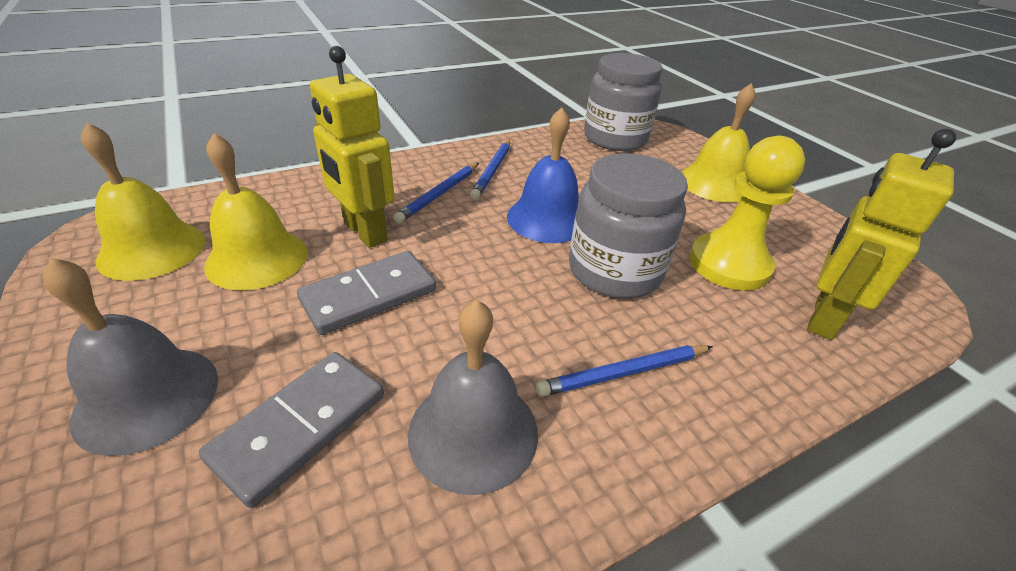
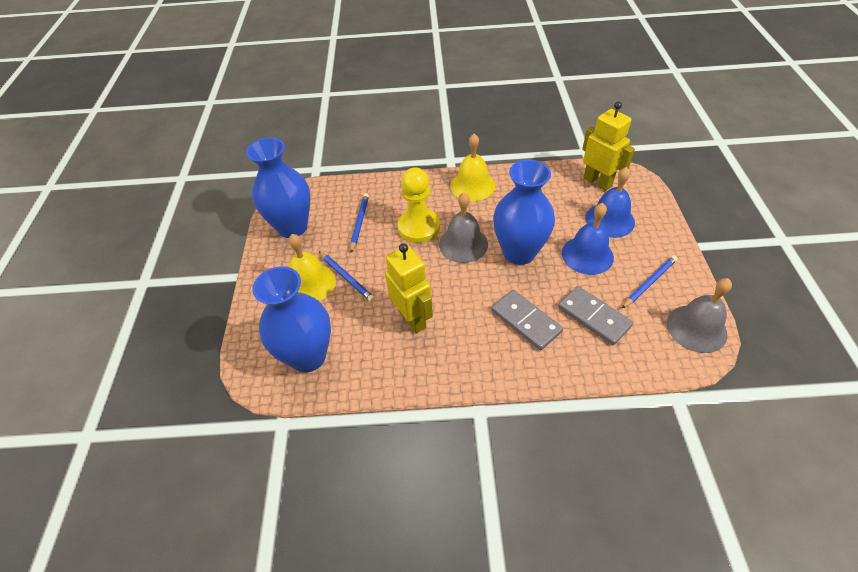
blue bell: 1 -> 2
blue vase: 0 -> 3
grey jar: 2 -> 0
yellow bell: 3 -> 2

